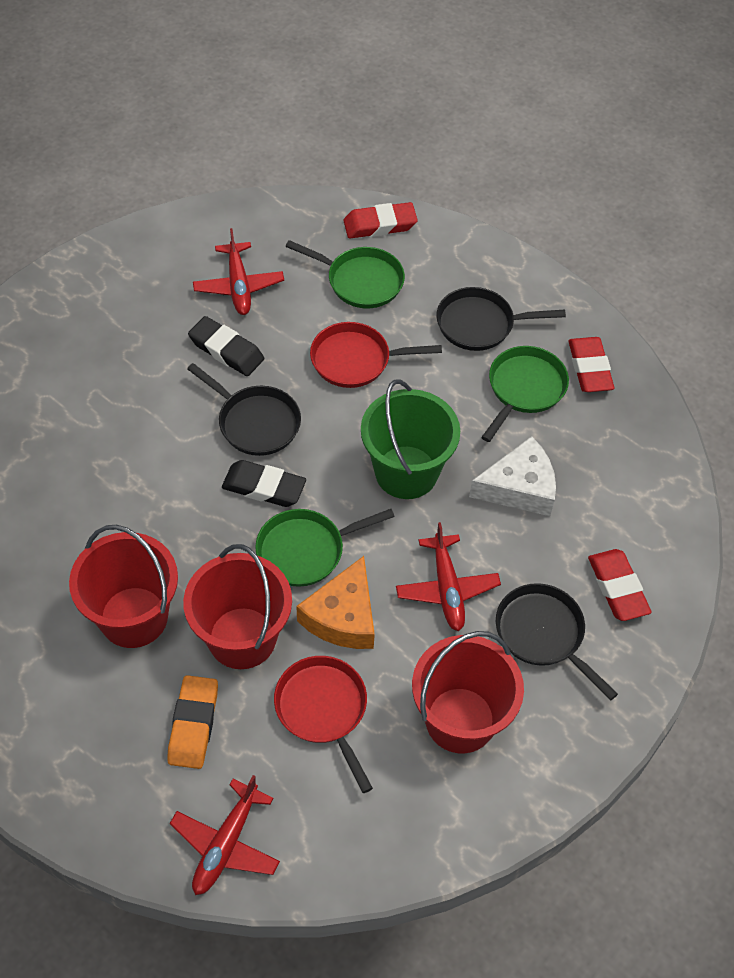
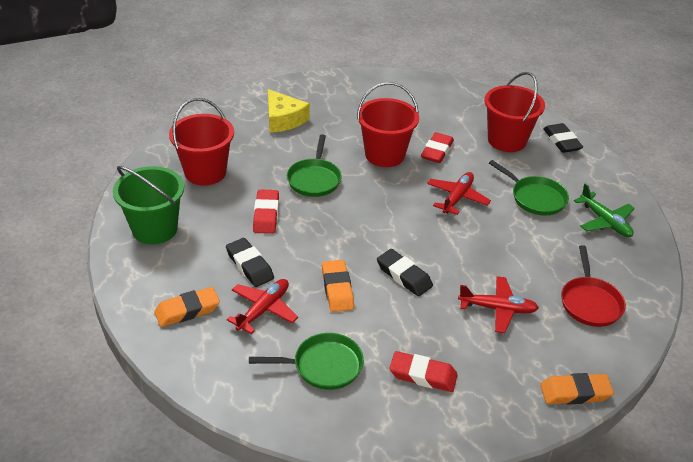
black eraser: 2 -> 3
black pan: 3 -> 0
green plane: 0 -> 1
orange cheese: 1 -> 0
orange eraser: 1 -> 3
red pan: 2 -> 1
white cheese: 1 -> 0
yellow cheese: 0 -> 1

